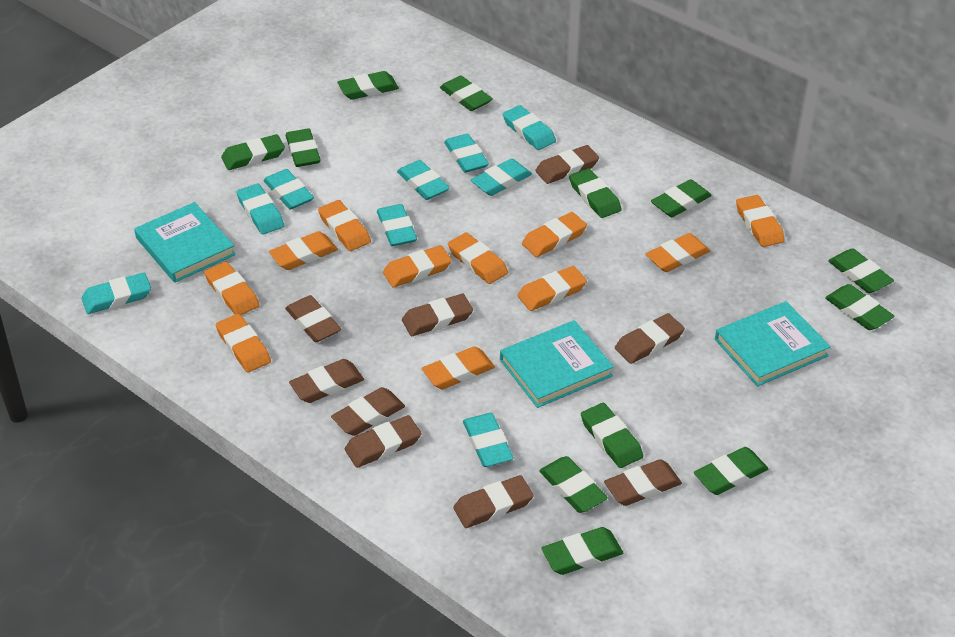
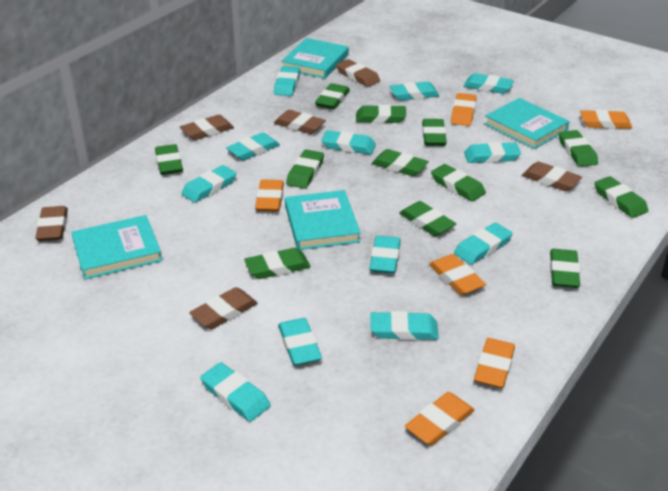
brown eraser: 9 -> 6
orange eraser: 11 -> 6
turquoise book: 3 -> 4
turquoise eraser: 9 -> 12

